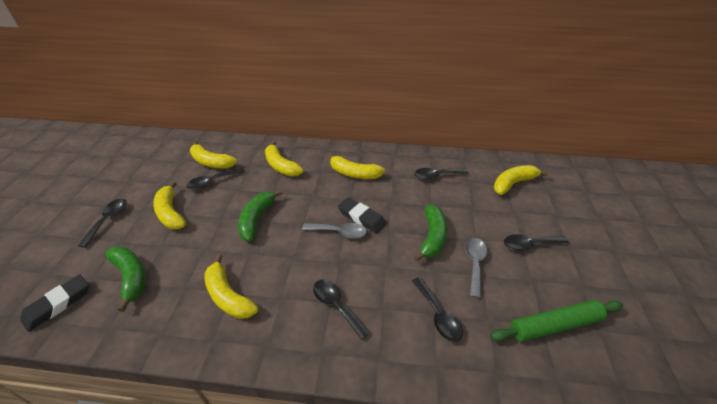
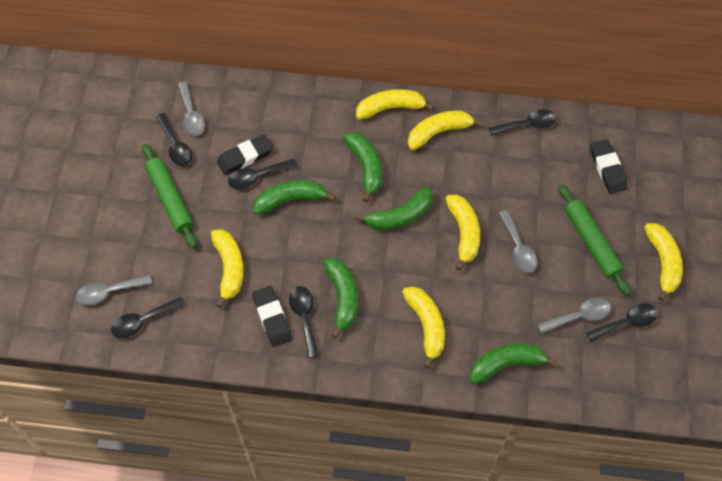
black eraser: 2 -> 3
green banana: 3 -> 5
green rolling pin: 1 -> 2
grey spoon: 2 -> 4

